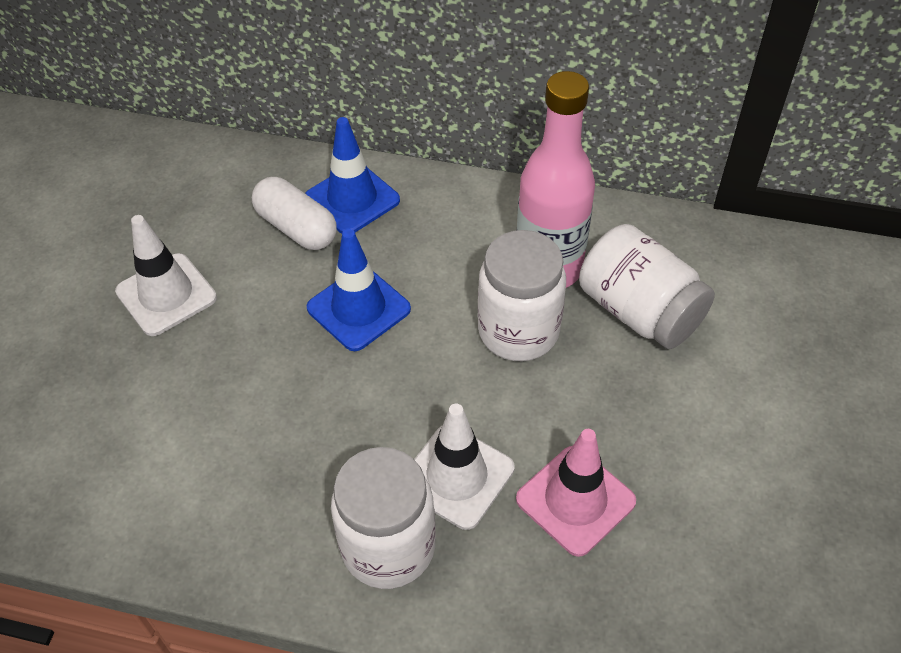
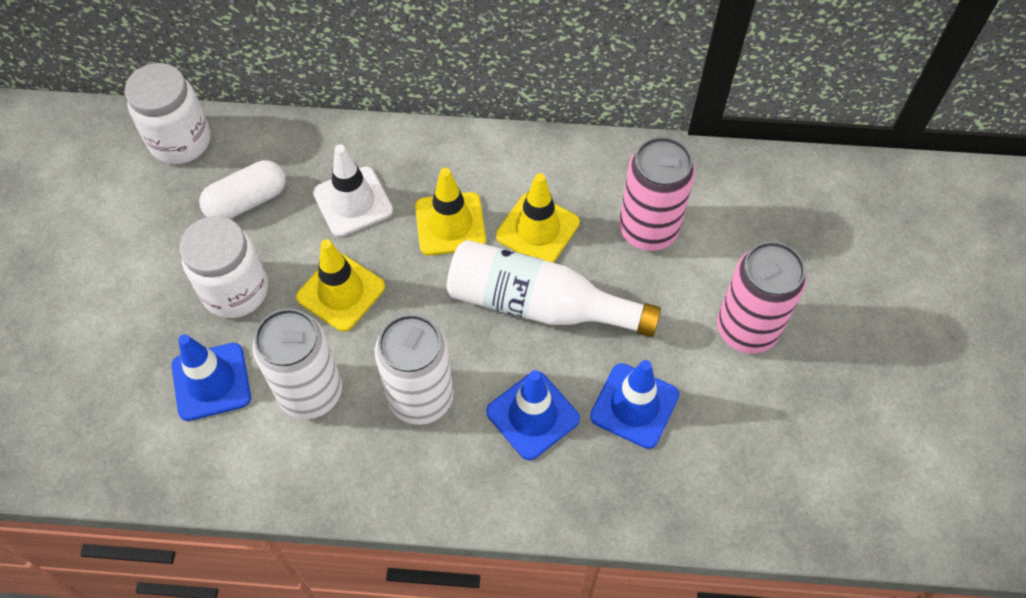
blue traffic cone: 2 -> 3
pink bottle: 1 -> 0
pink can: 0 -> 2
pink traffic cone: 1 -> 0
white bottle: 0 -> 1
white can: 0 -> 2
white jar: 3 -> 2
white traffic cone: 2 -> 1
yellow traffic cone: 0 -> 3

